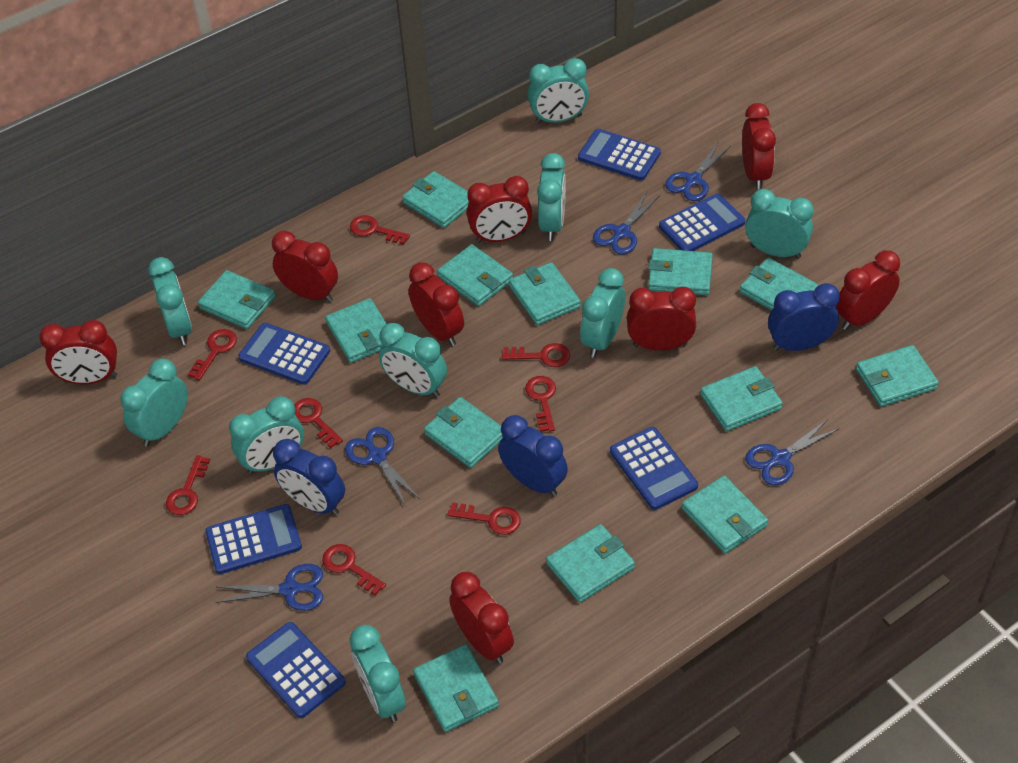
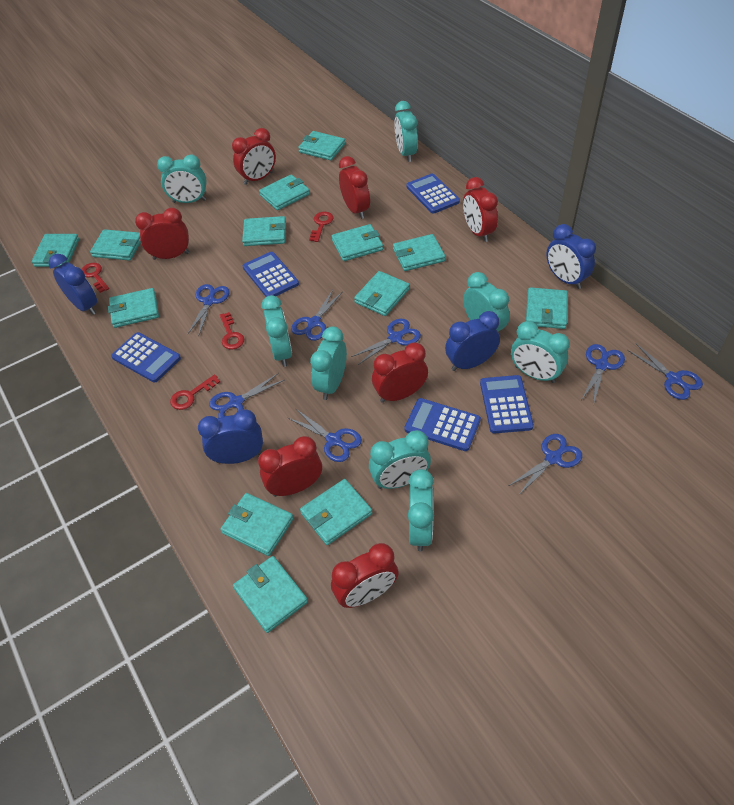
blue calculator: 6 -> 5
blue clock: 3 -> 4
blue scissors: 5 -> 8
red clock: 8 -> 7
red key: 8 -> 4
turquoise clock: 9 -> 8

